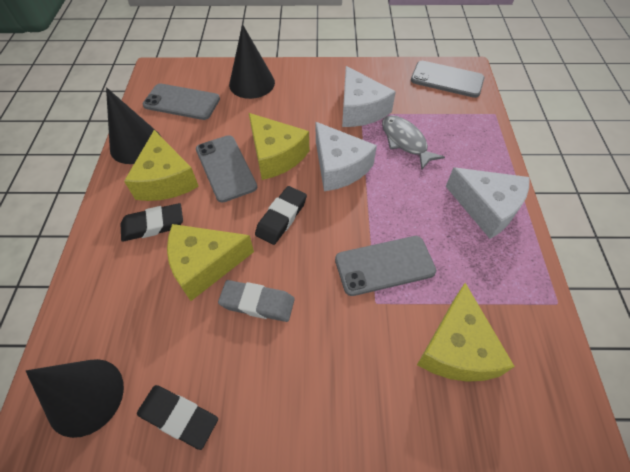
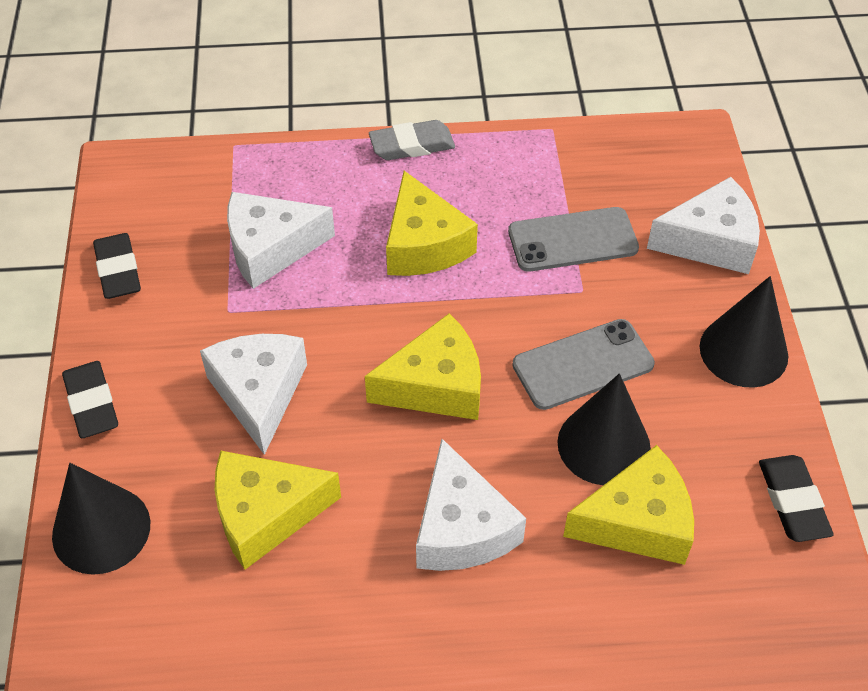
grey fish: 1 -> 0
grey phone: 4 -> 2
white cheese: 3 -> 4

